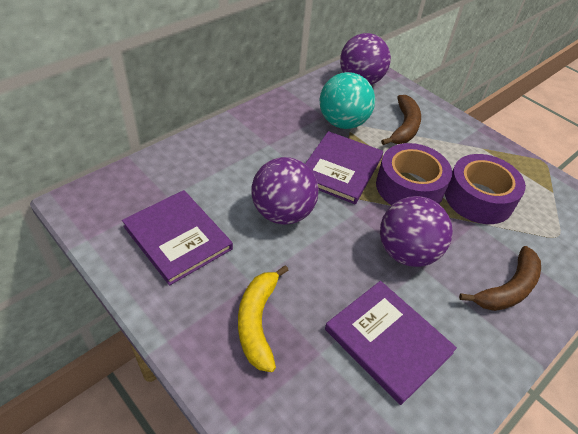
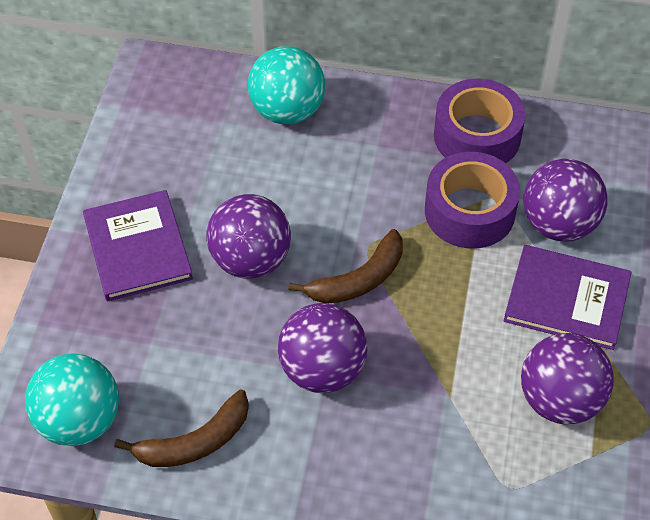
purple ball: 3 -> 4
purple book: 3 -> 2
turquoise ball: 1 -> 2
yellow banana: 1 -> 0

